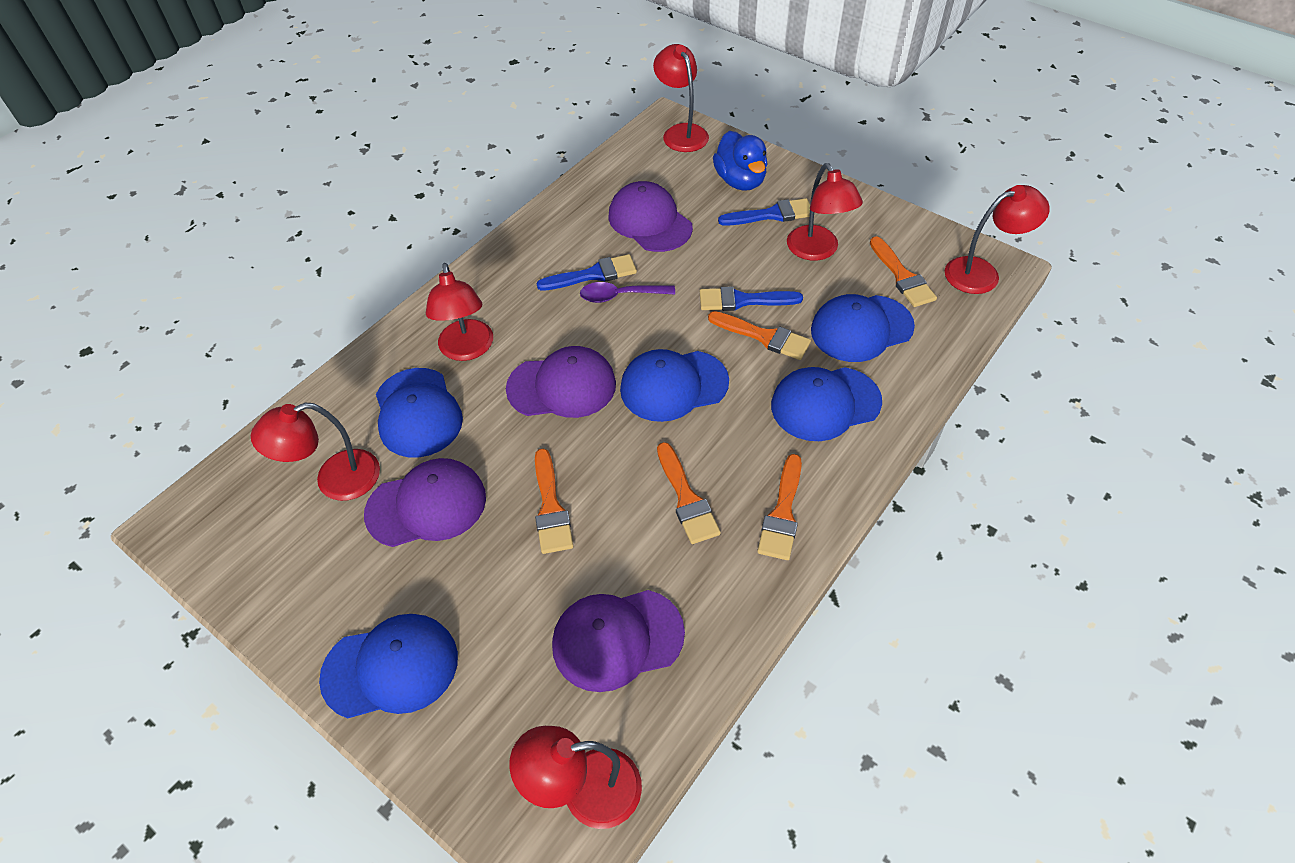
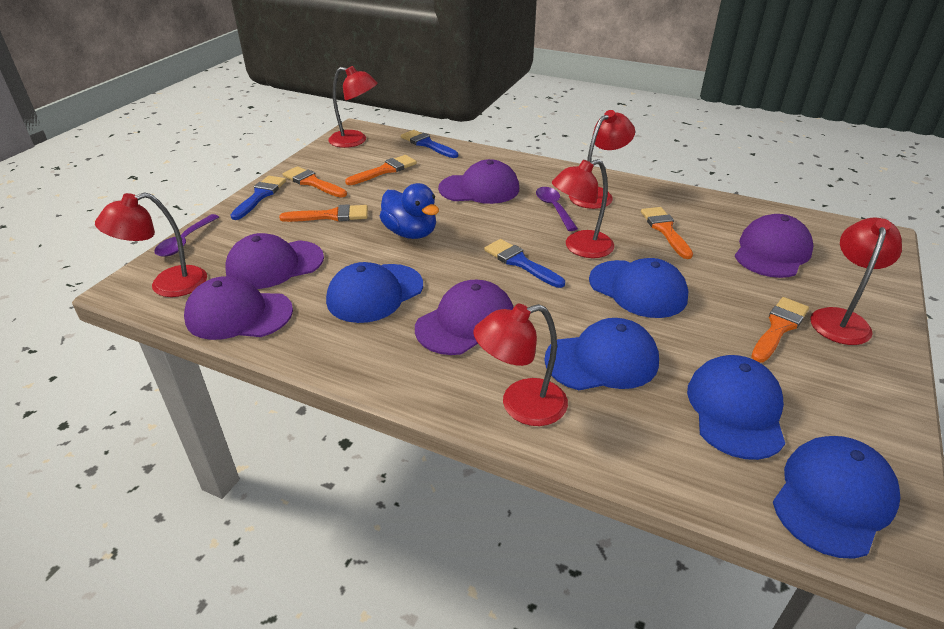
purple cap: 4 -> 5
purple spoon: 1 -> 2

